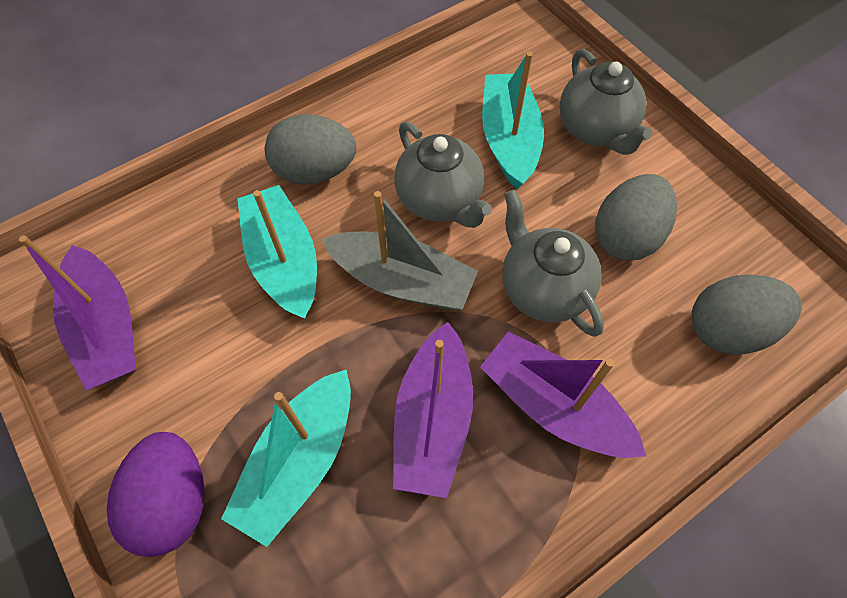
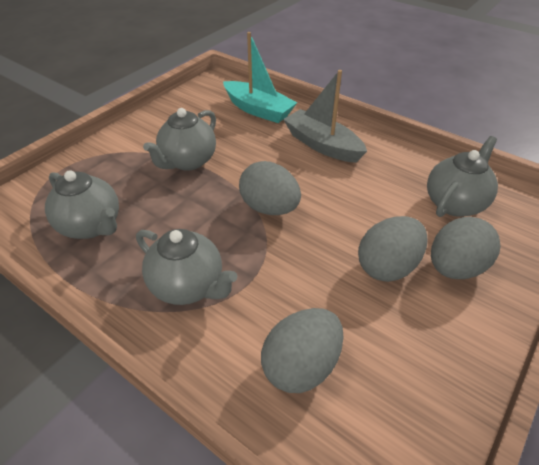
grey egg: 3 -> 4
grey teapot: 3 -> 4
purple boat: 3 -> 0
purple egg: 1 -> 0
turquoise boat: 3 -> 1

